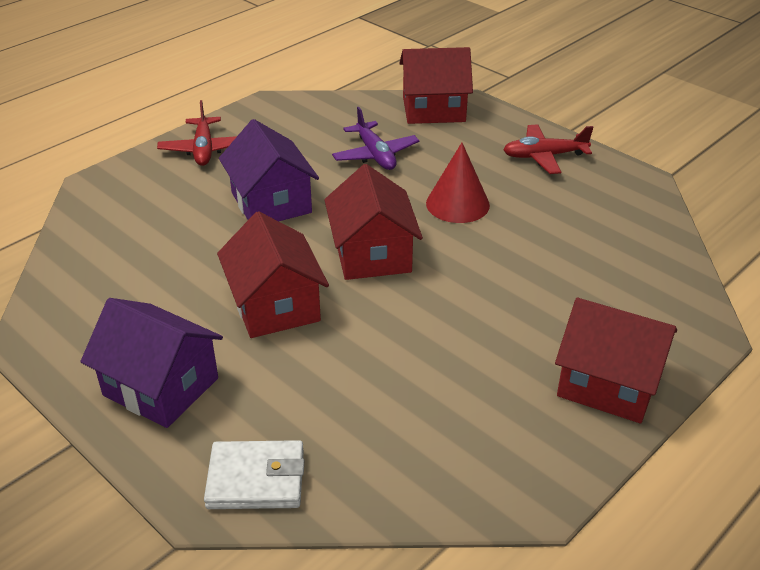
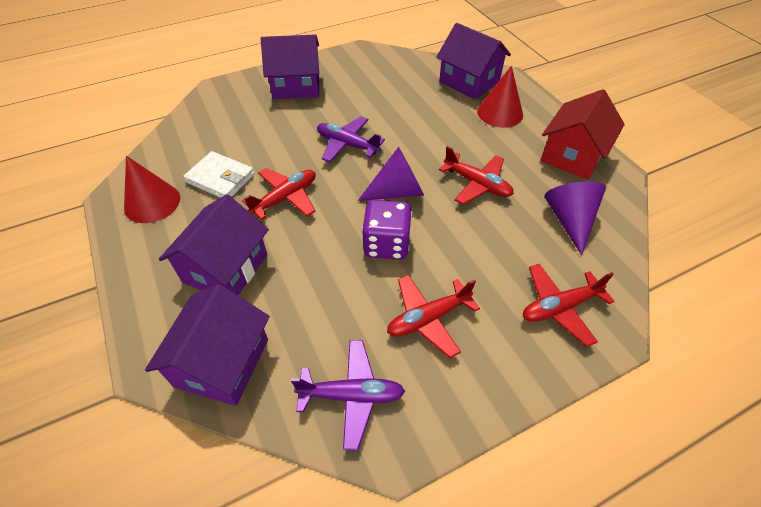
purple cone: 0 -> 2
purple dice: 0 -> 1
purple house: 2 -> 4
purple plane: 1 -> 2
red cone: 1 -> 2
red house: 4 -> 1
red plane: 2 -> 4

